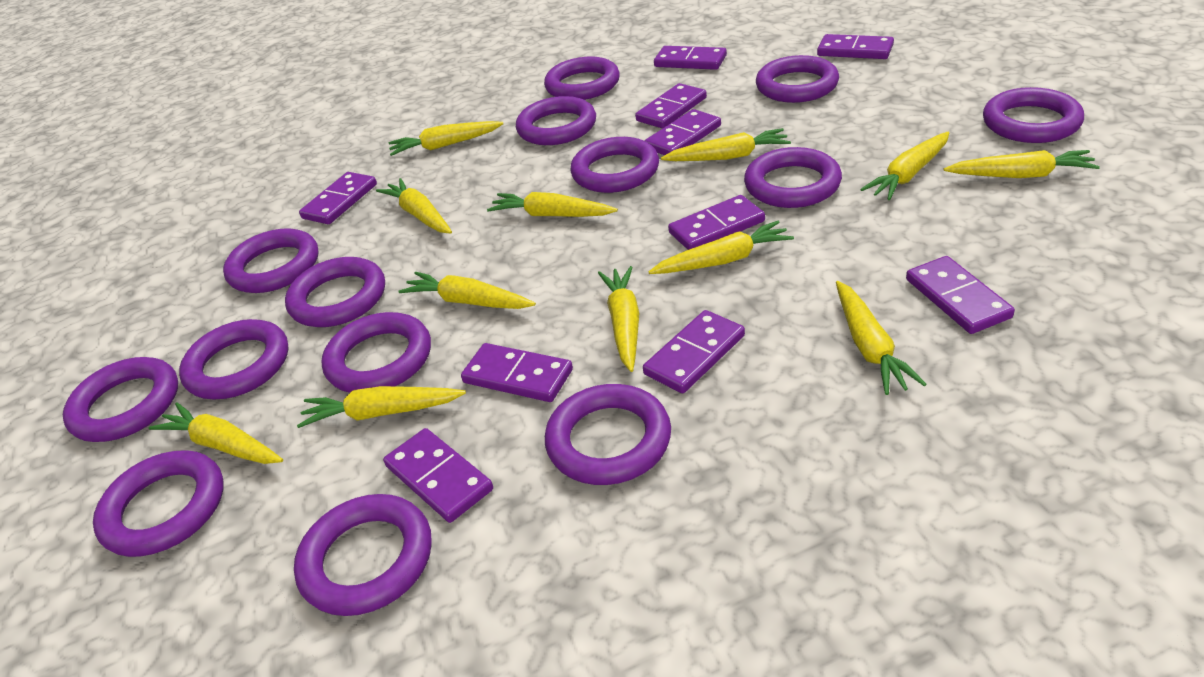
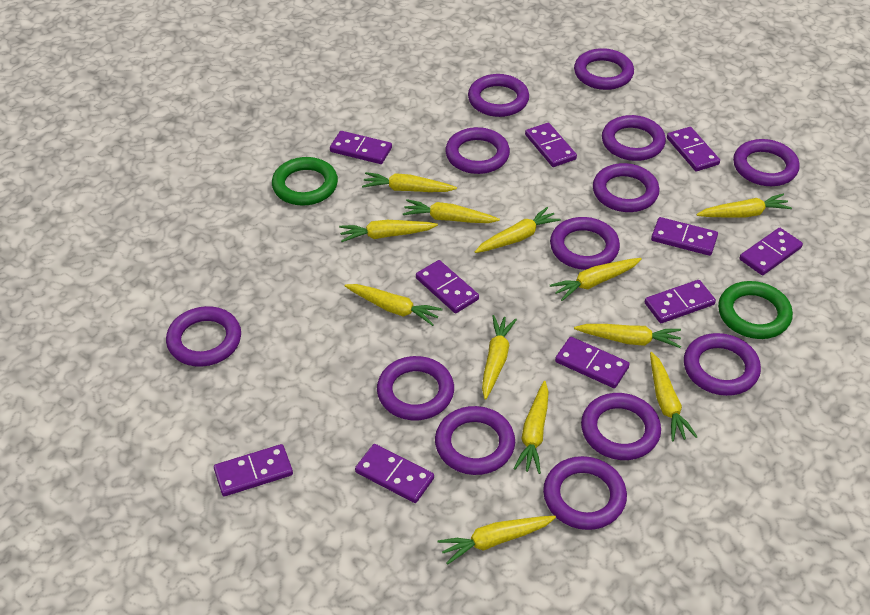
green ring: 0 -> 2
purple ring: 14 -> 13

